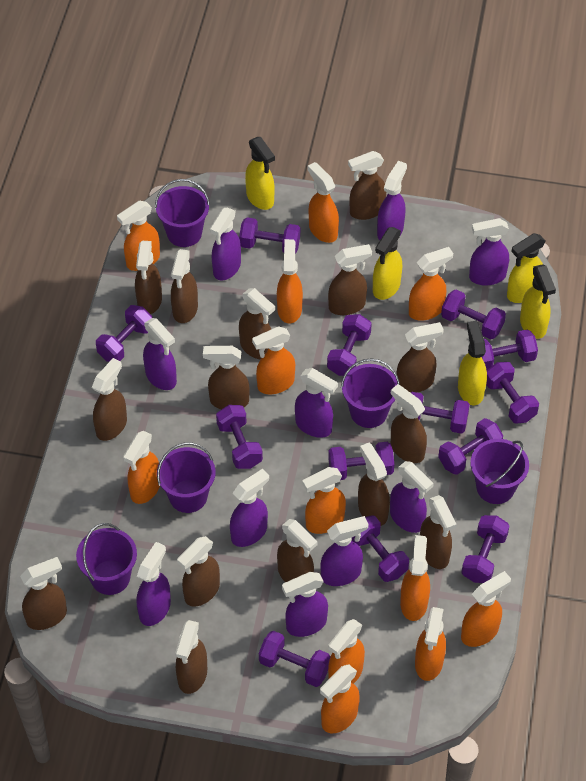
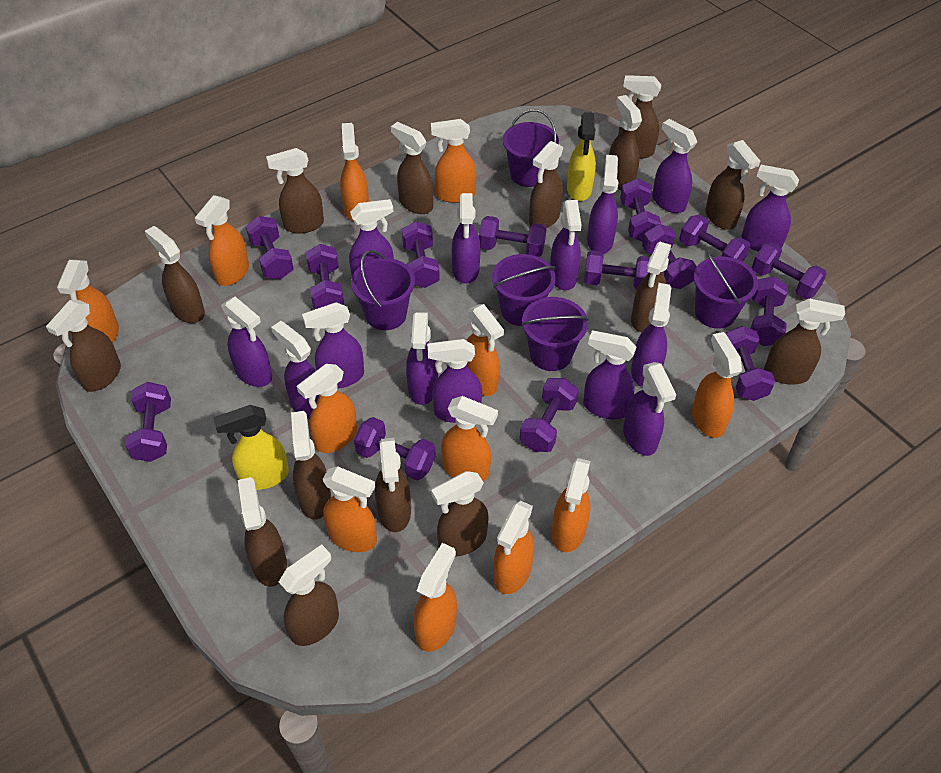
purple dumbbell: 13 -> 14
purple spray bottle: 10 -> 14
yellow spray bottle: 5 -> 2

